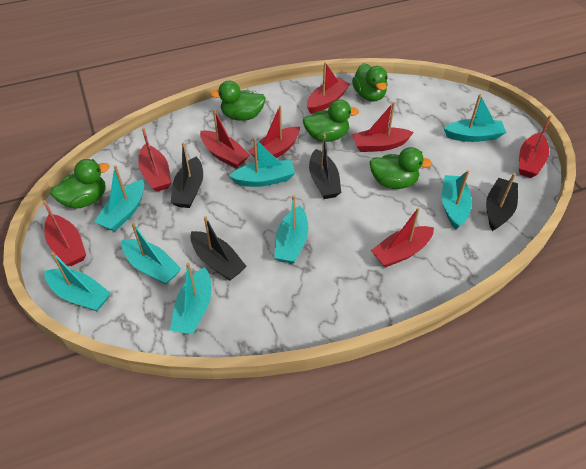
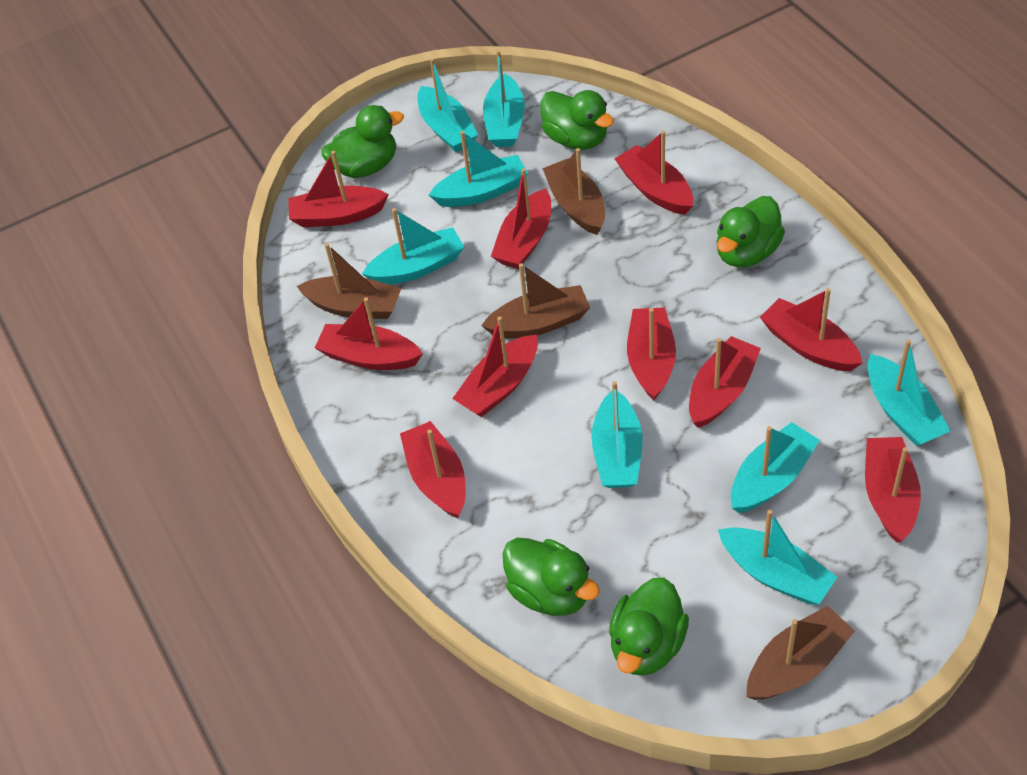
black boat: 4 -> 0
brown boat: 0 -> 4
red boat: 8 -> 10

